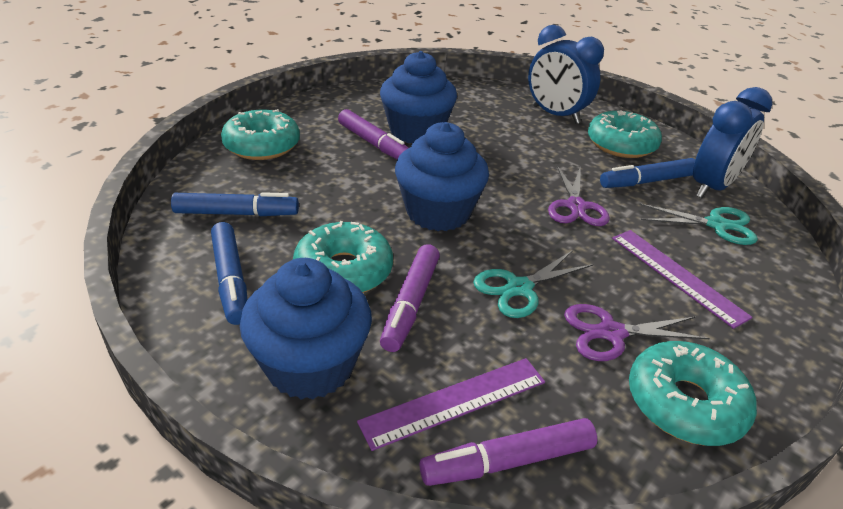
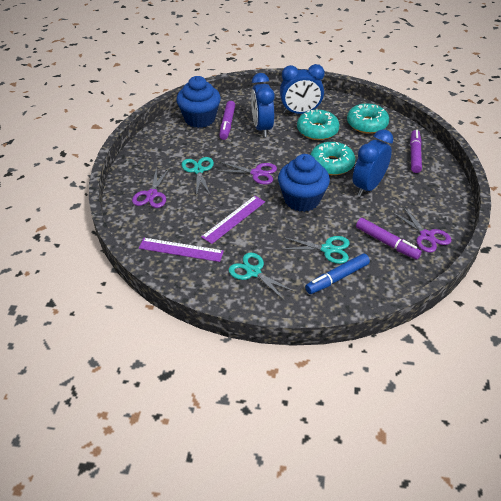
blue clock: 2 -> 3
blue cupcake: 3 -> 2
blue marker: 3 -> 1
purple scissors: 2 -> 3
turquoise donut: 4 -> 3
turquoise scissors: 2 -> 3

